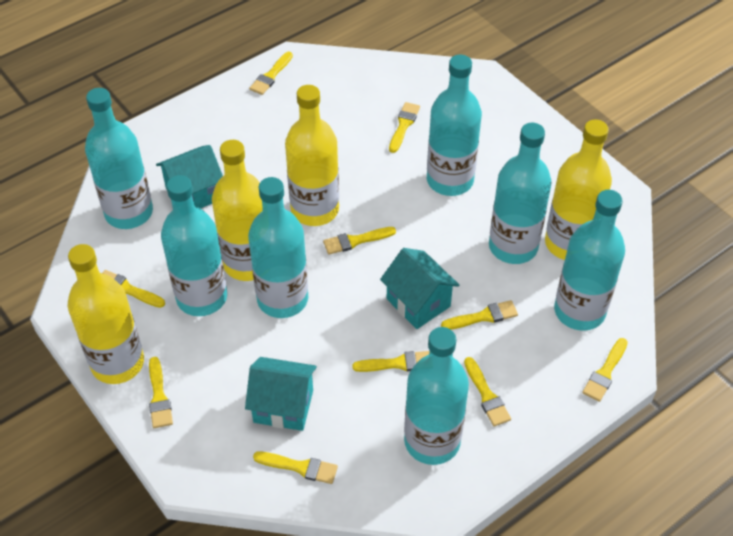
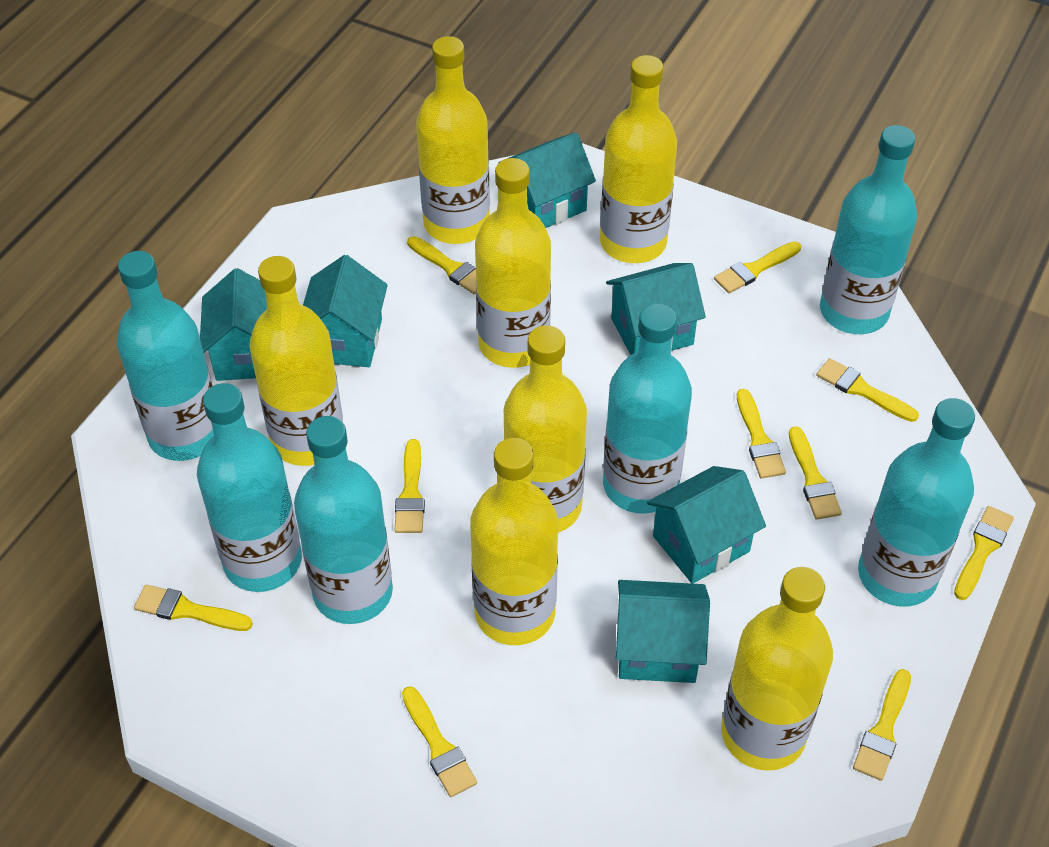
turquoise bottle: 7 -> 6
turquoise house: 3 -> 6
yellow bottle: 4 -> 7

